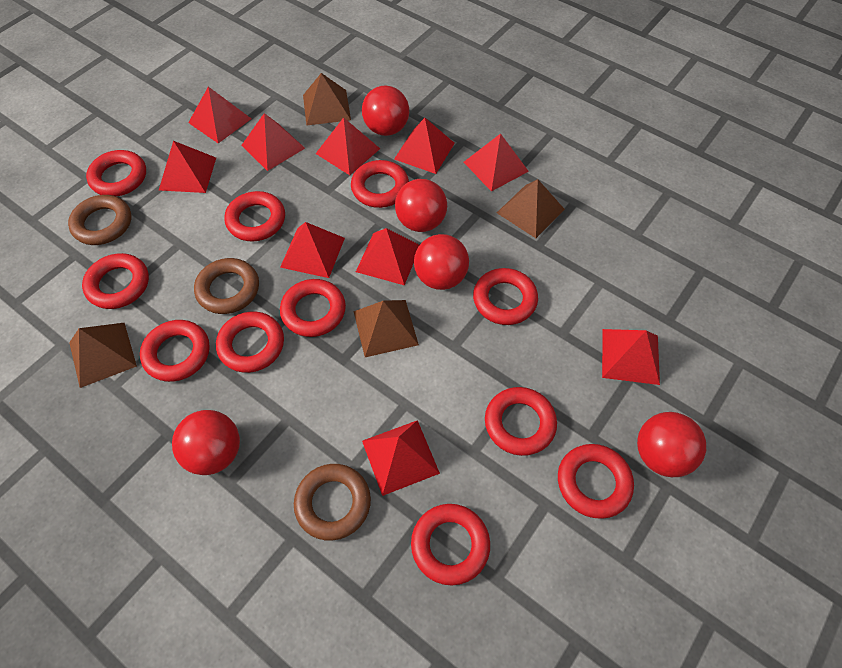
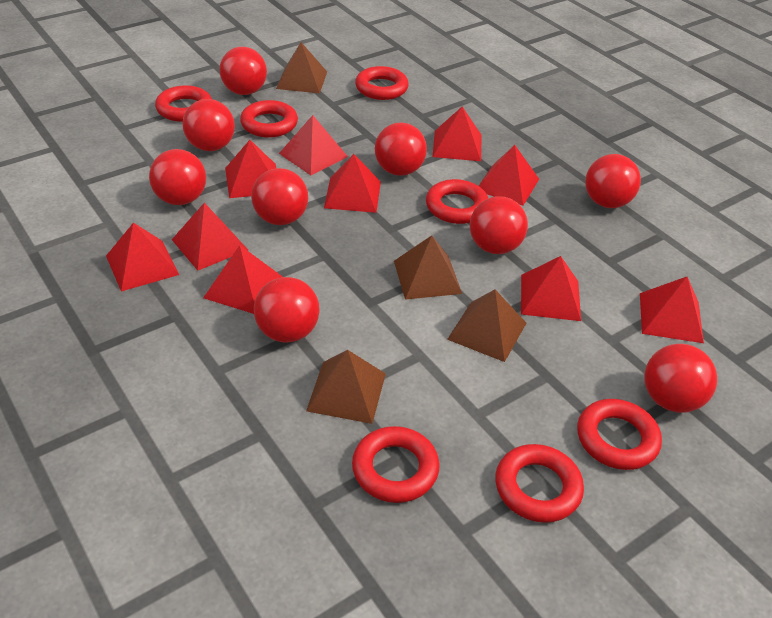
brown ring: 3 -> 0
red ball: 5 -> 9
red ring: 11 -> 7

